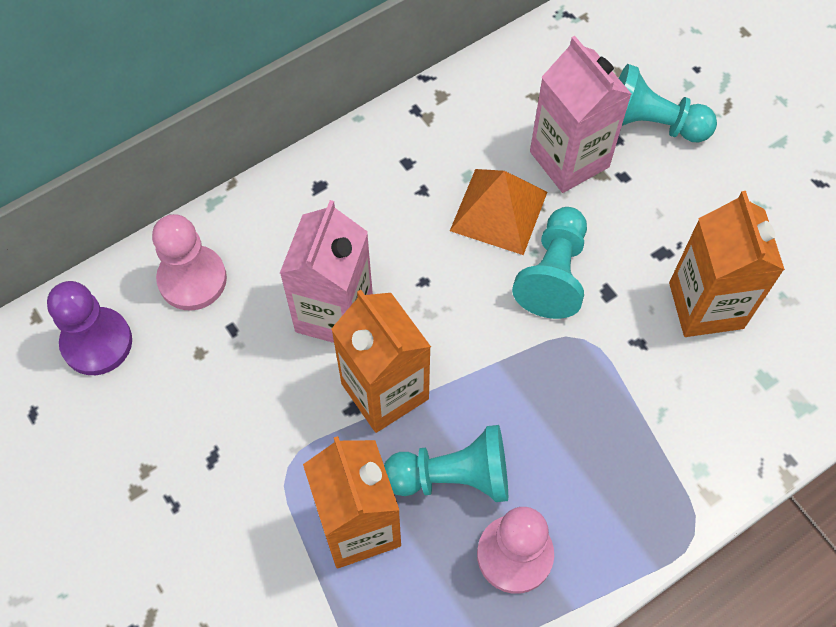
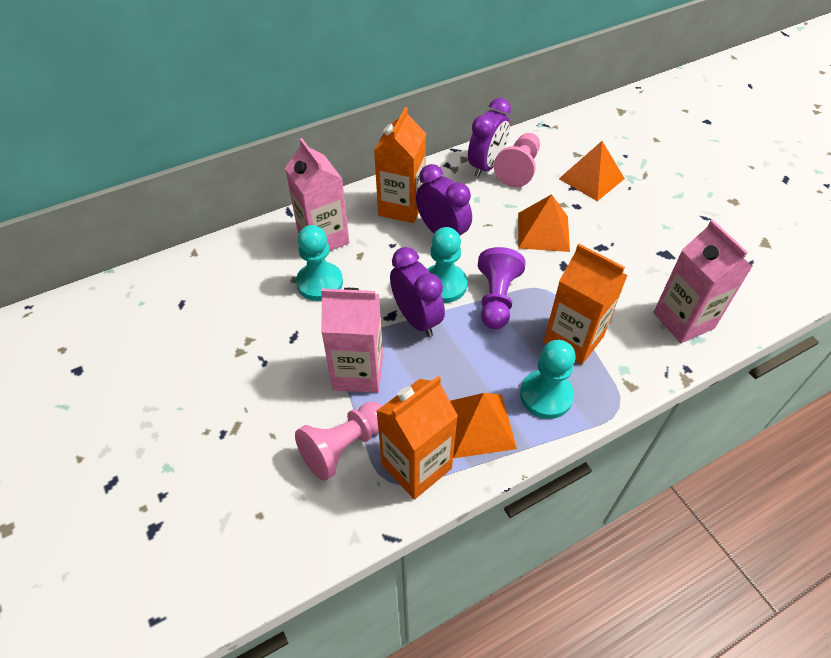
orange pyramid: 1 -> 3
pink carton: 2 -> 3
purple clock: 0 -> 3

